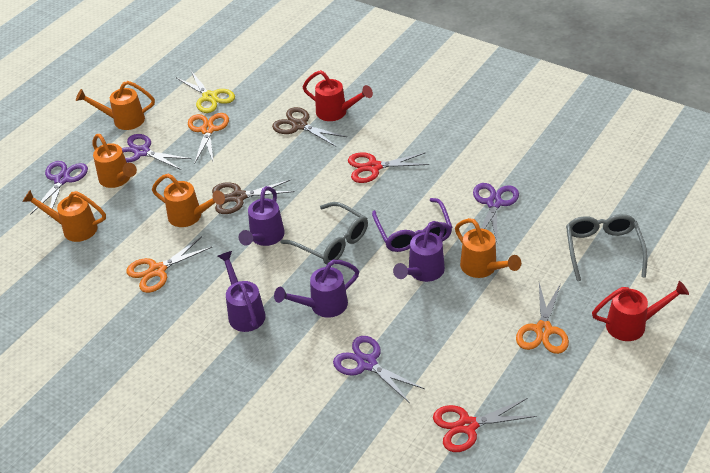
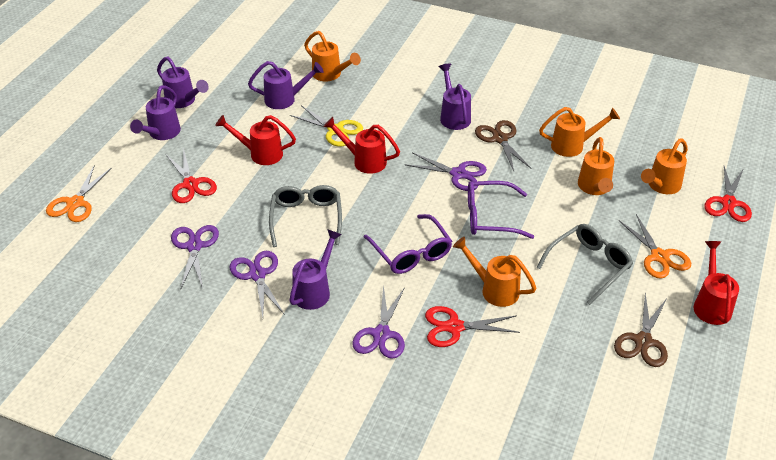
orange scissors: 3 -> 2
purple glasses: 1 -> 2
purple watering can: 4 -> 5
red scissors: 2 -> 3
red watering can: 2 -> 3

